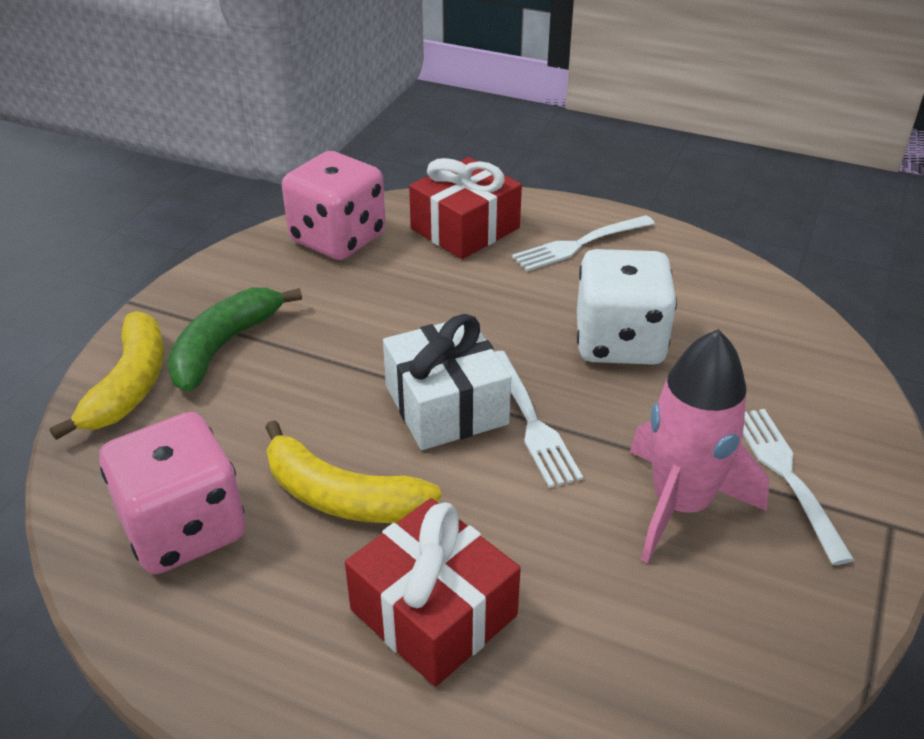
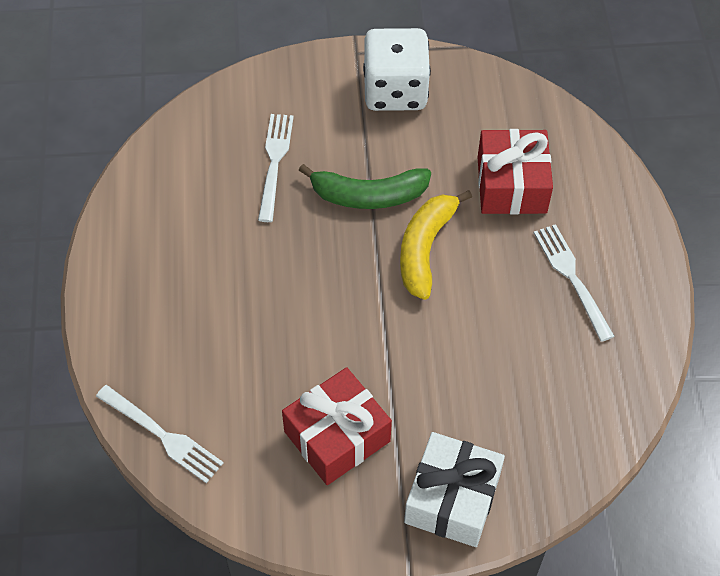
pink dice: 2 -> 0
pink rocket: 1 -> 0
yellow banana: 2 -> 1

